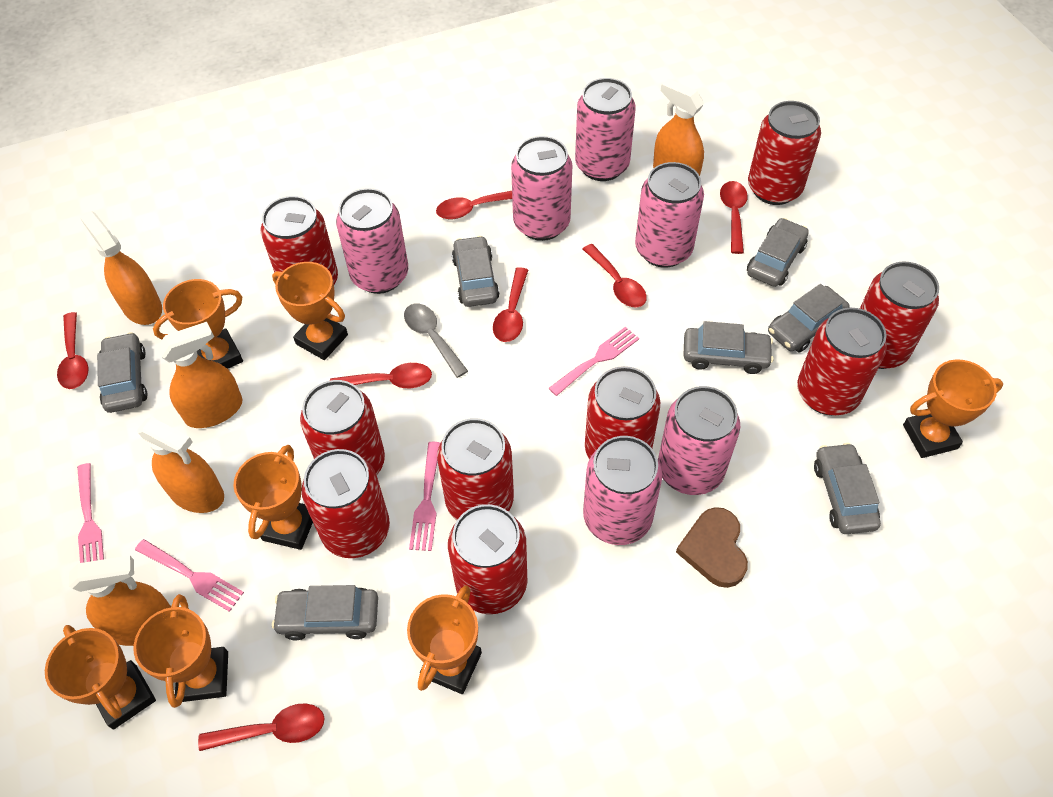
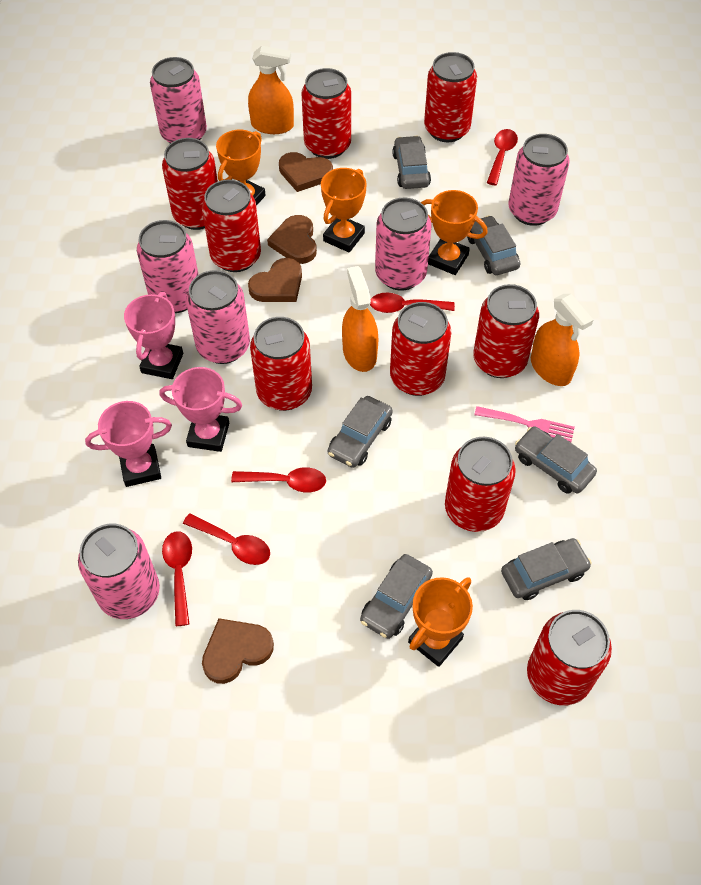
brown heart: 1 -> 4
grey car: 7 -> 6
grey spoon: 1 -> 0
orange spray bottle: 5 -> 3
orange trophy: 7 -> 4
pink fork: 4 -> 1
pink trophy: 0 -> 3
red spoon: 7 -> 5

